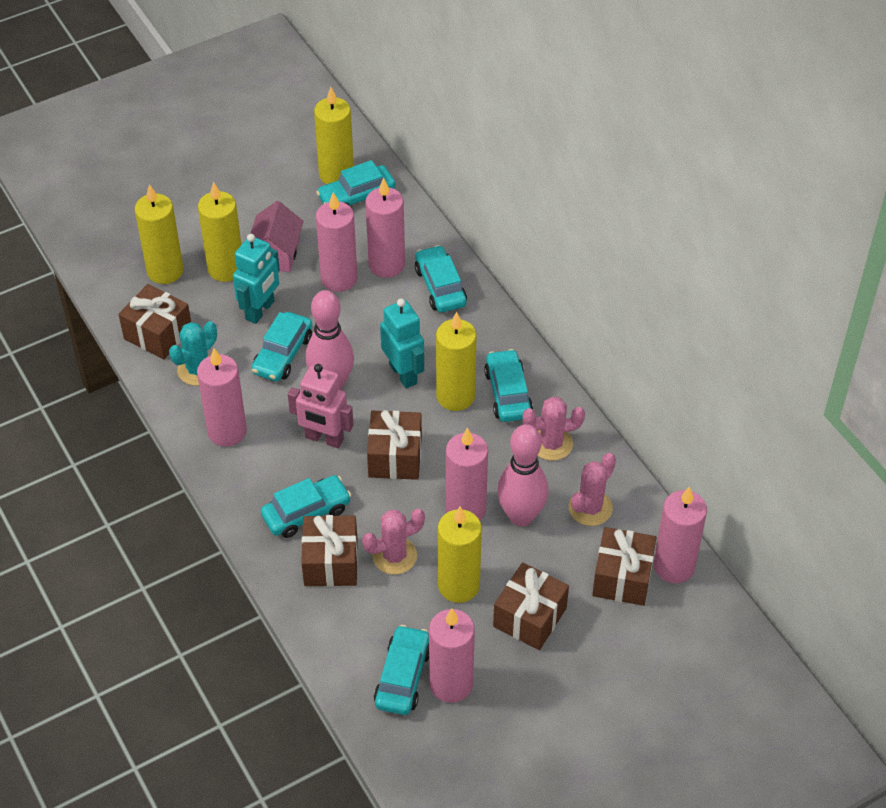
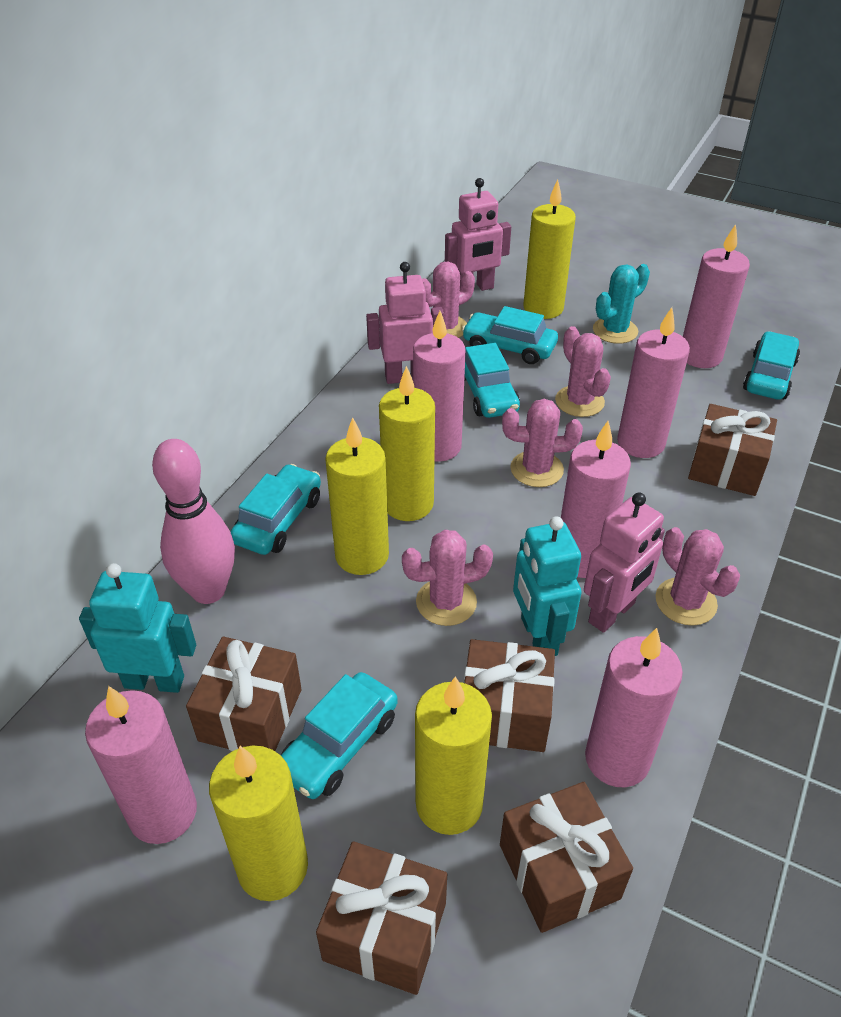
pink bowling pin: 2 -> 1
pink cactus: 3 -> 5
pink house: 1 -> 0
pink robot: 1 -> 3
turquoise car: 6 -> 5

